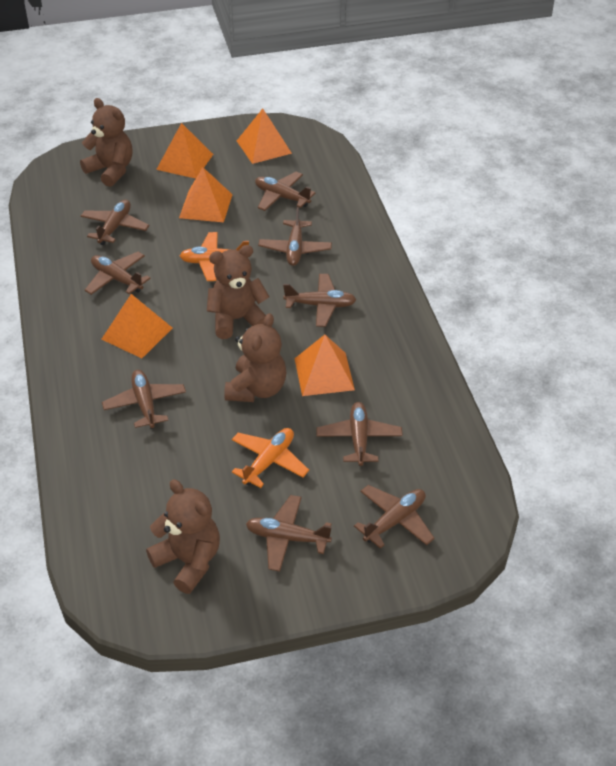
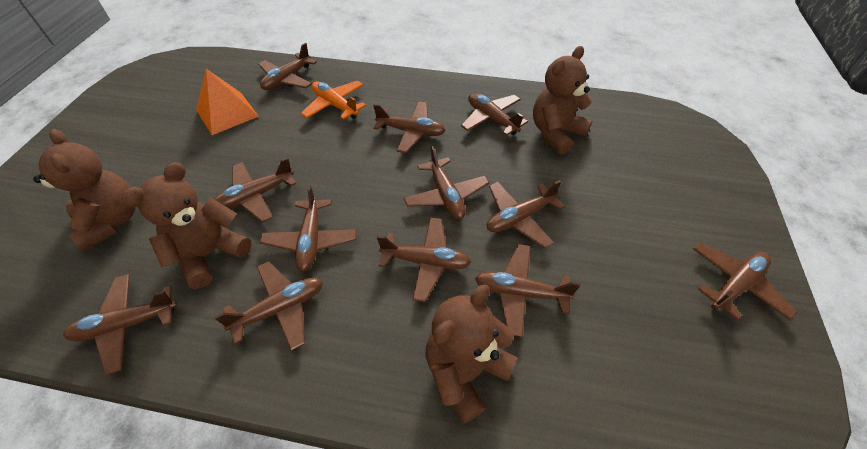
brown plane: 9 -> 12
orange plane: 2 -> 1
orange pyramid: 5 -> 1

